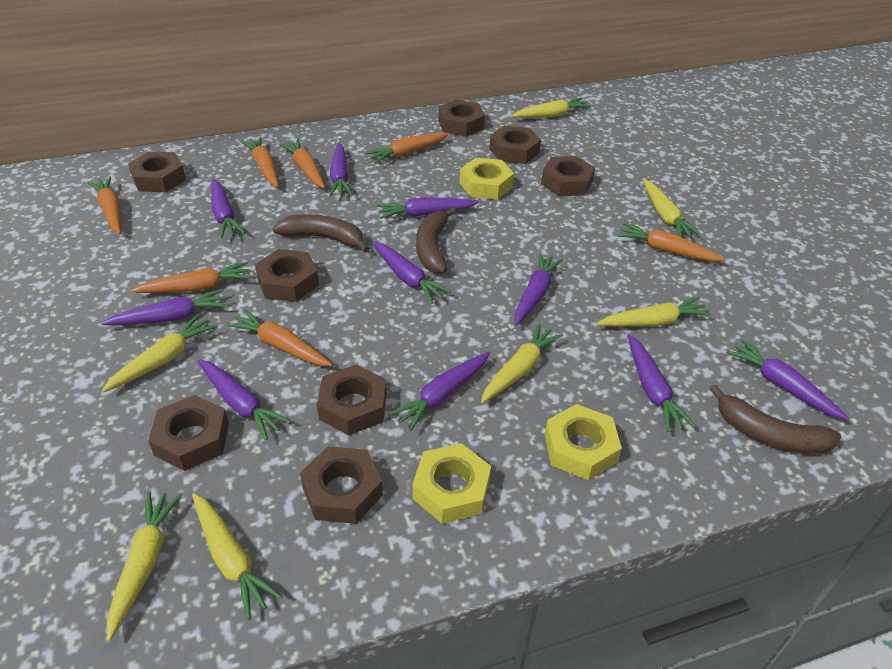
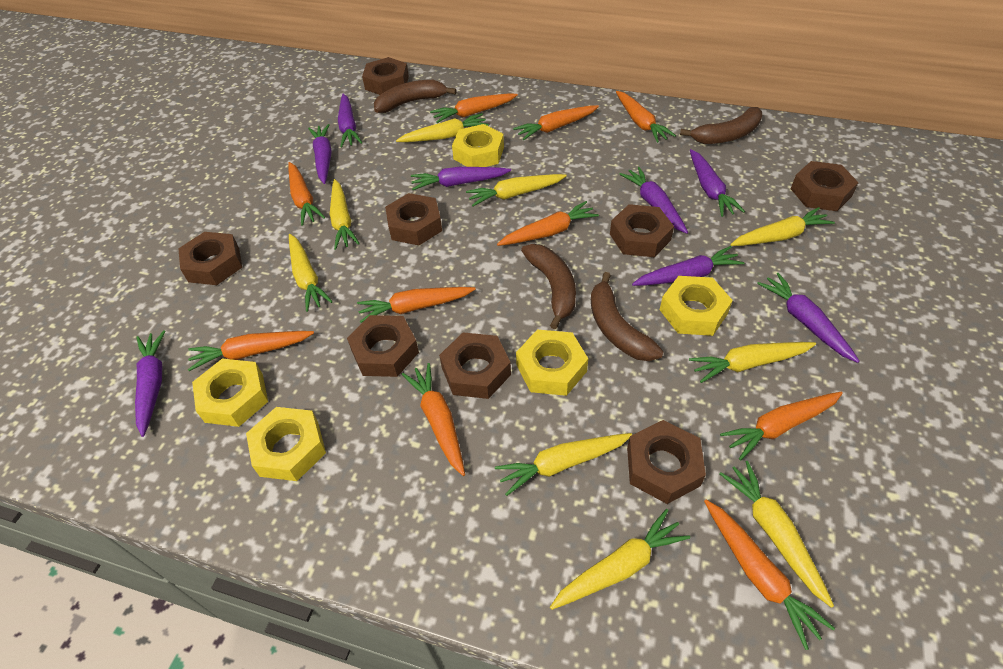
brown banana: 3 -> 4
orange carrot: 7 -> 10
purple carrot: 10 -> 8
yellow carrot: 7 -> 9
yellow nut: 3 -> 5

